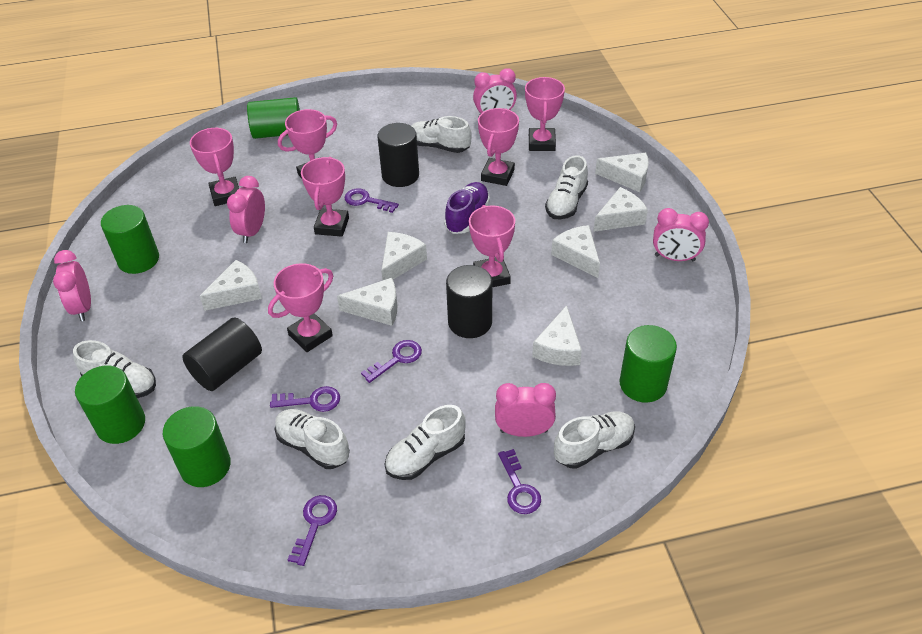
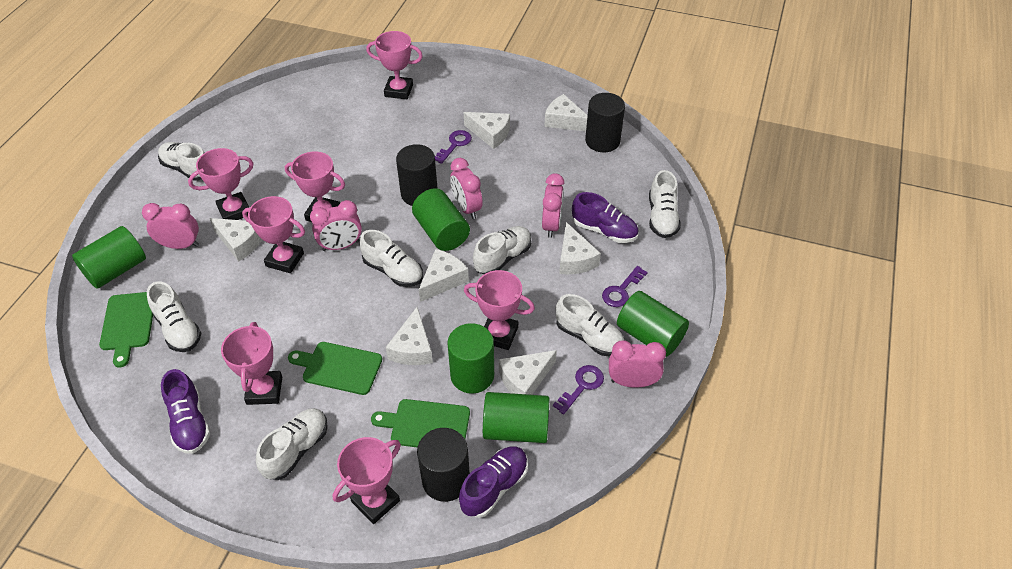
green cutting board: 0 -> 3
purple key: 5 -> 3
purple shoe: 1 -> 3
white shoe: 6 -> 7

